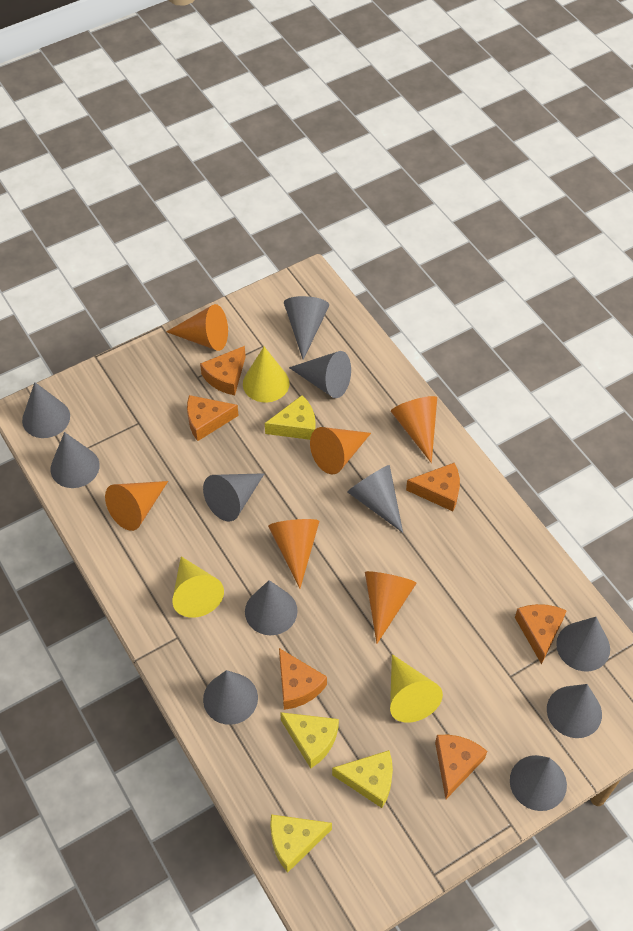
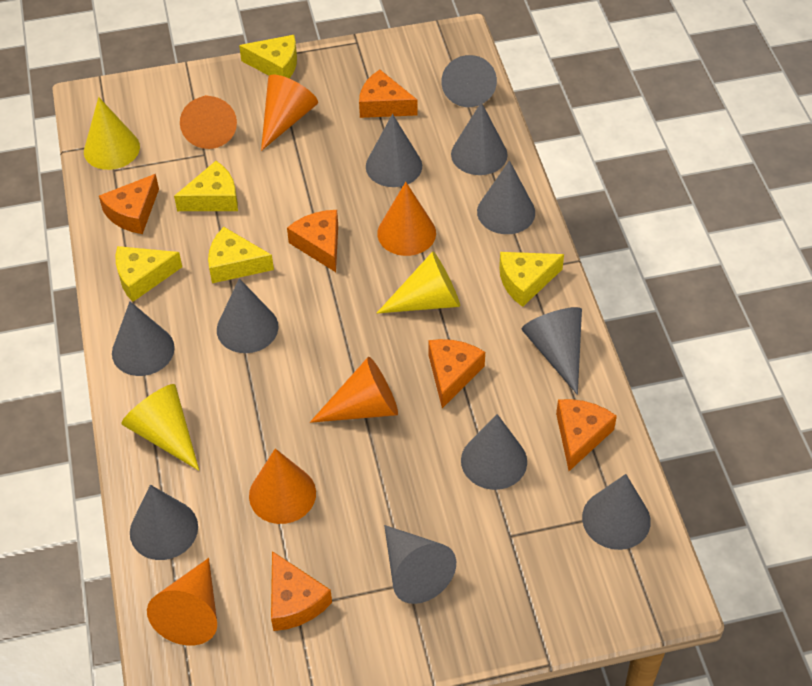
yellow cheese: 4 -> 5

